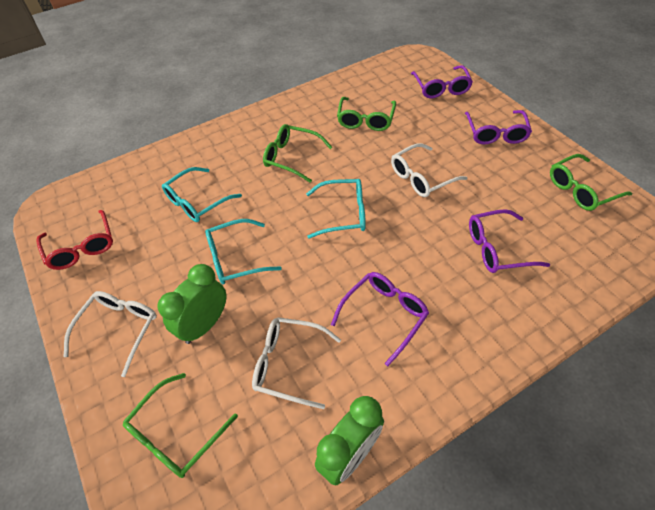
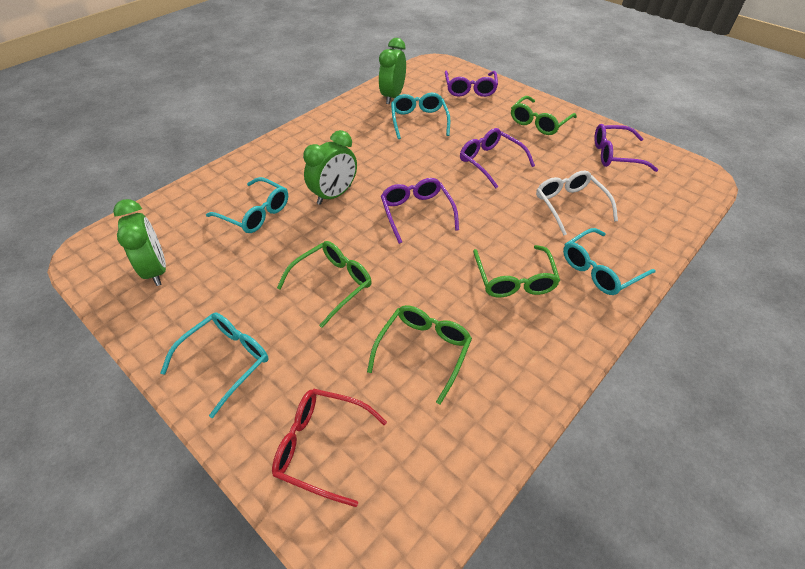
green clock: 2 -> 3
turquoise glasses: 3 -> 4
white glasses: 3 -> 1

